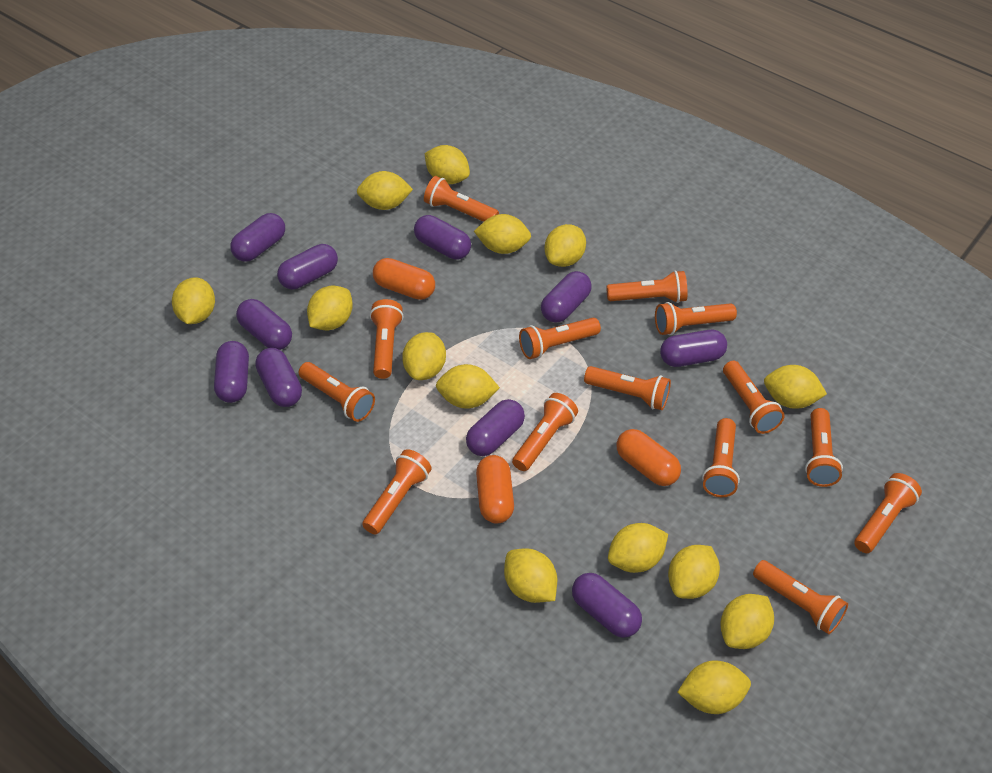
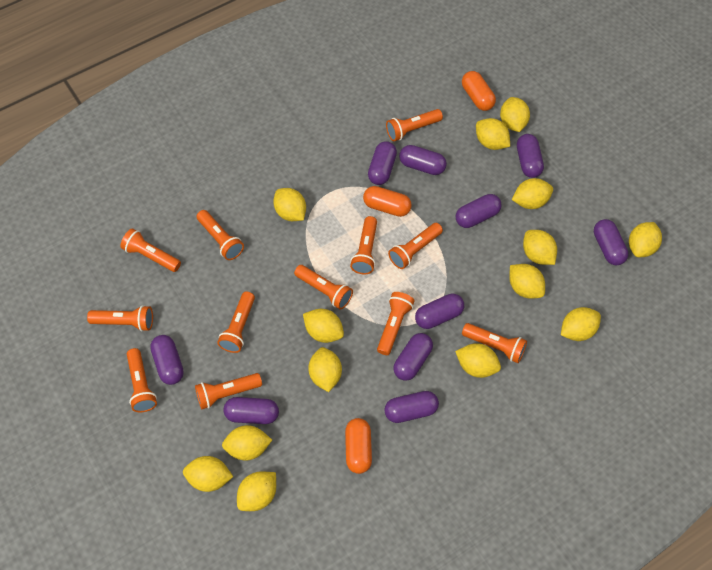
orange flashlight: 14 -> 12

